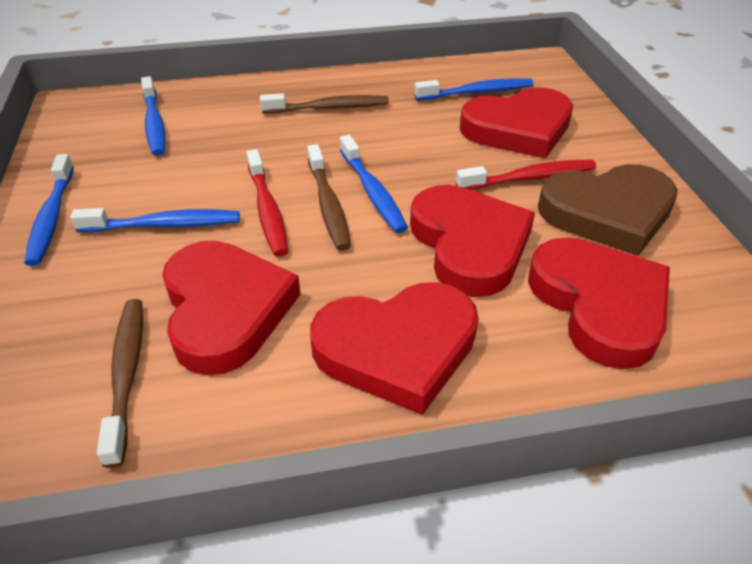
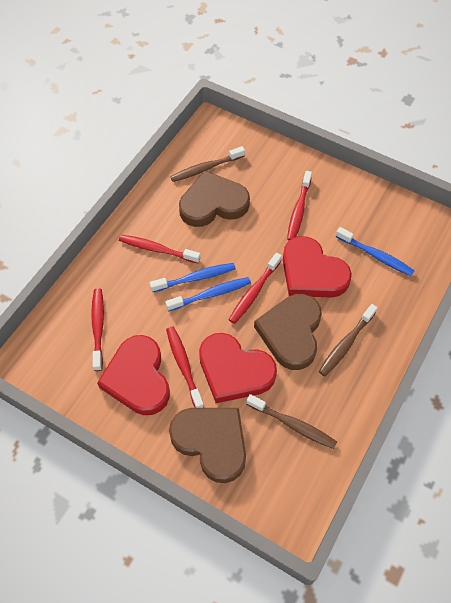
blue toothbrush: 5 -> 3
brown heart: 1 -> 3
red heart: 5 -> 3
red toothbrush: 2 -> 5

